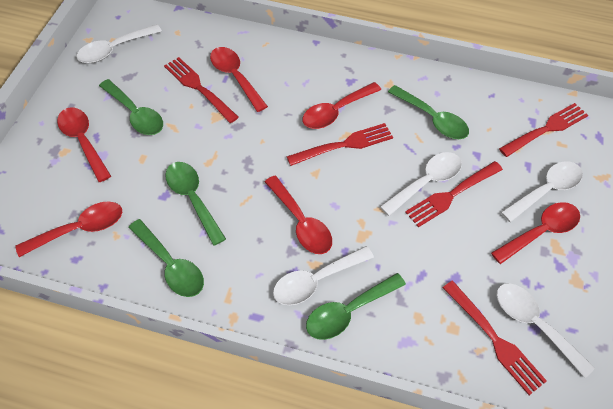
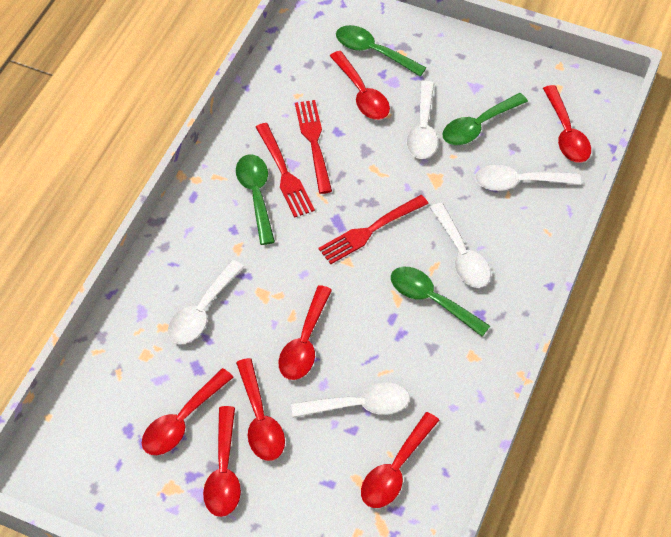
green spoon: 5 -> 4
red fork: 5 -> 3
red spoon: 6 -> 7

